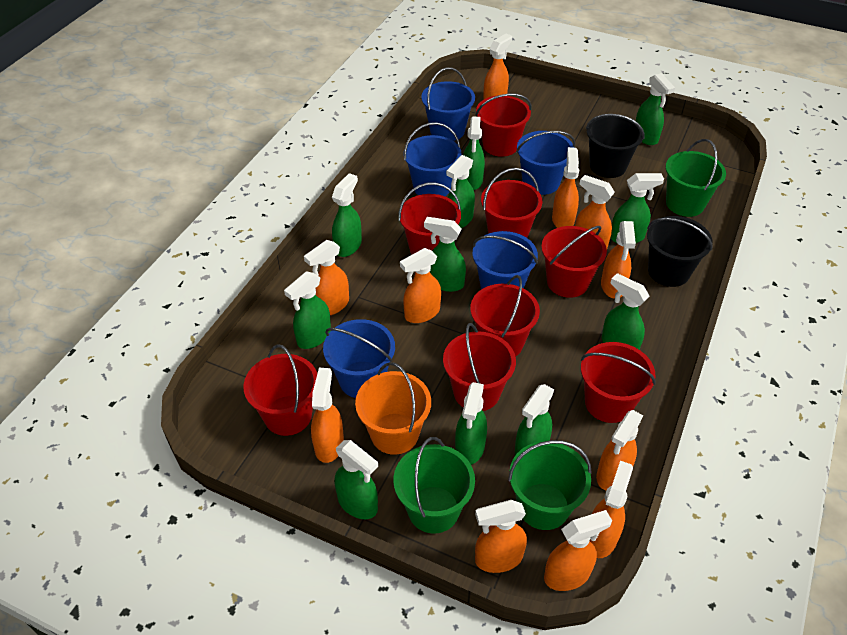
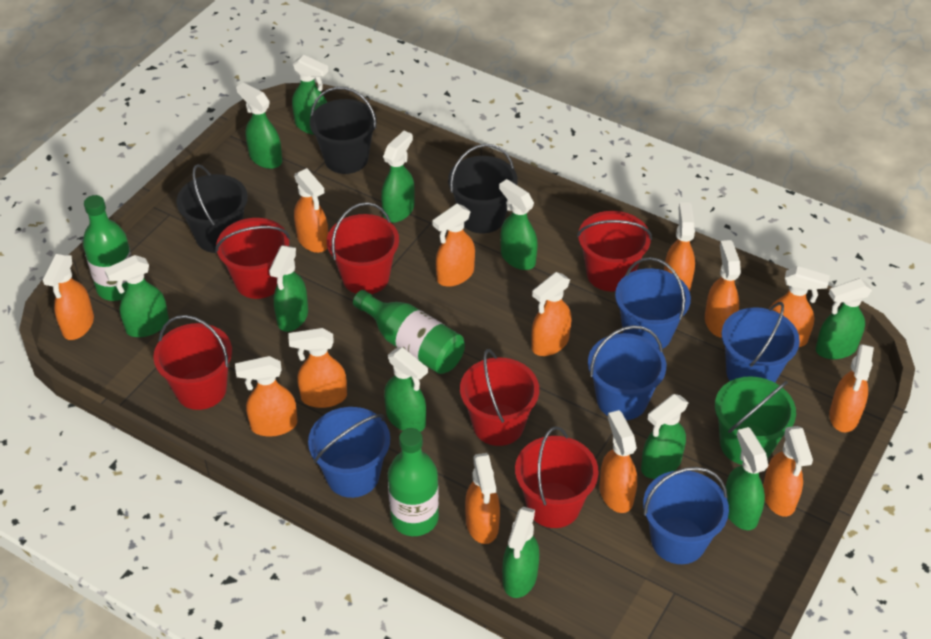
black bucket: 2 -> 3
green bottle: 0 -> 3
green bucket: 3 -> 1
orange bucket: 1 -> 0
orange spray bottle: 11 -> 13
red bucket: 8 -> 6

